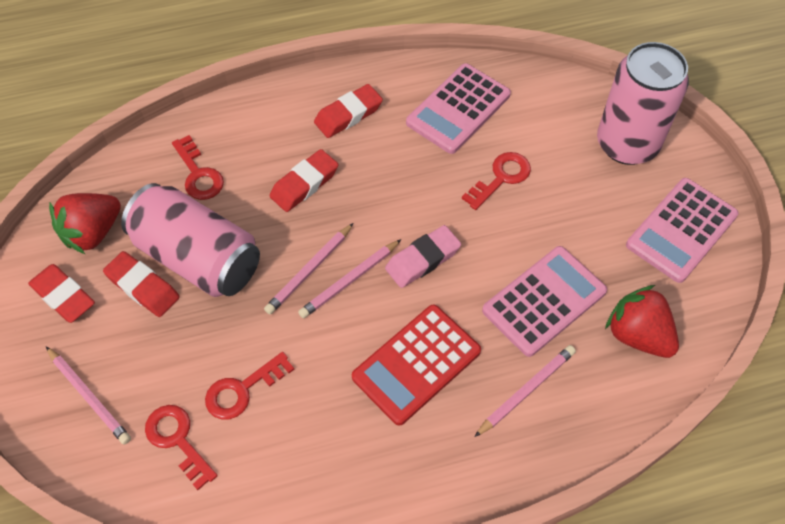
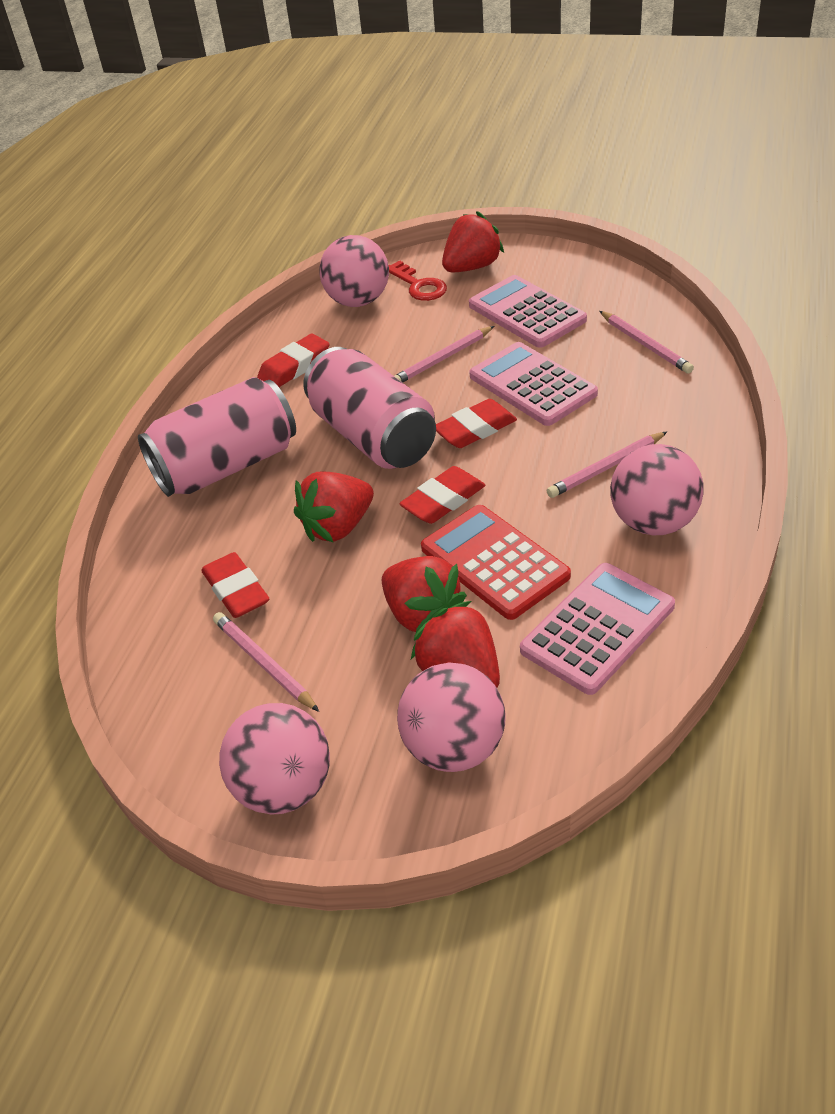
pink ball: 0 -> 4
pink eraser: 1 -> 0
red key: 4 -> 1
red strawberry: 2 -> 4

